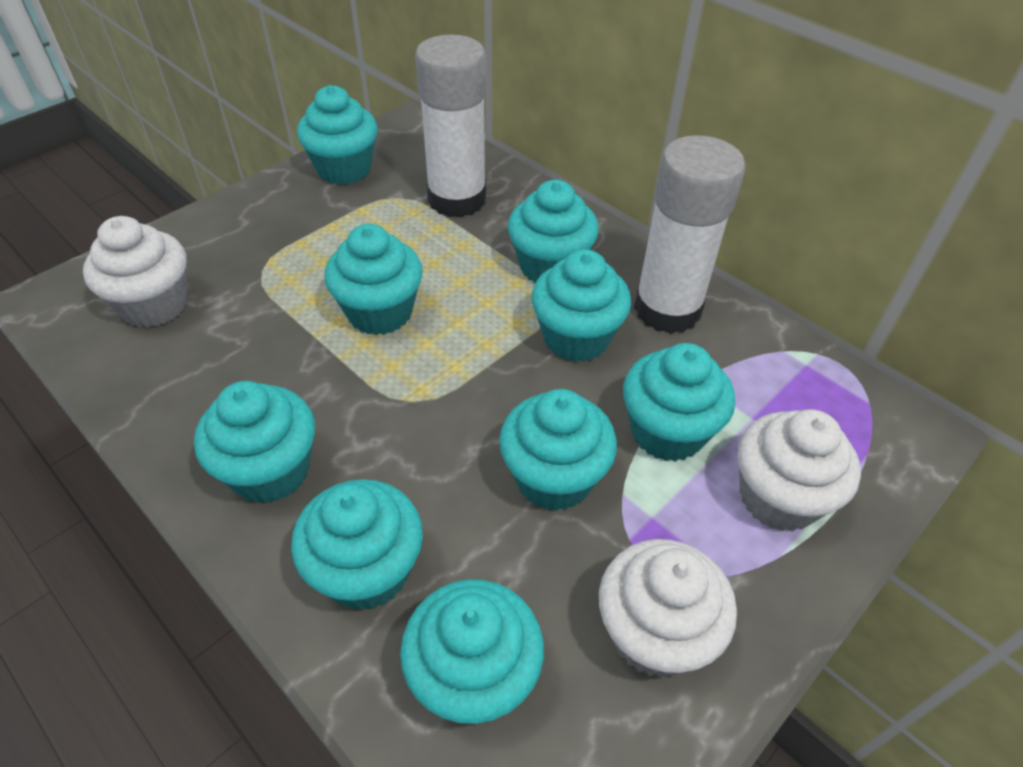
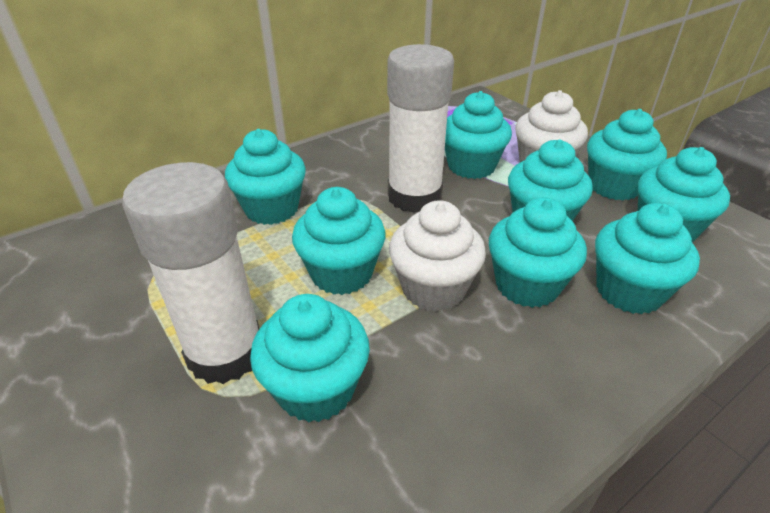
white cupcake: 3 -> 2

